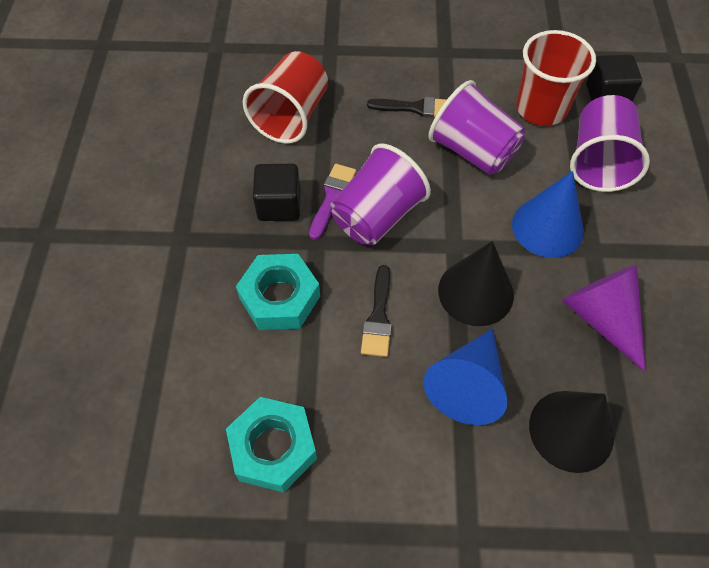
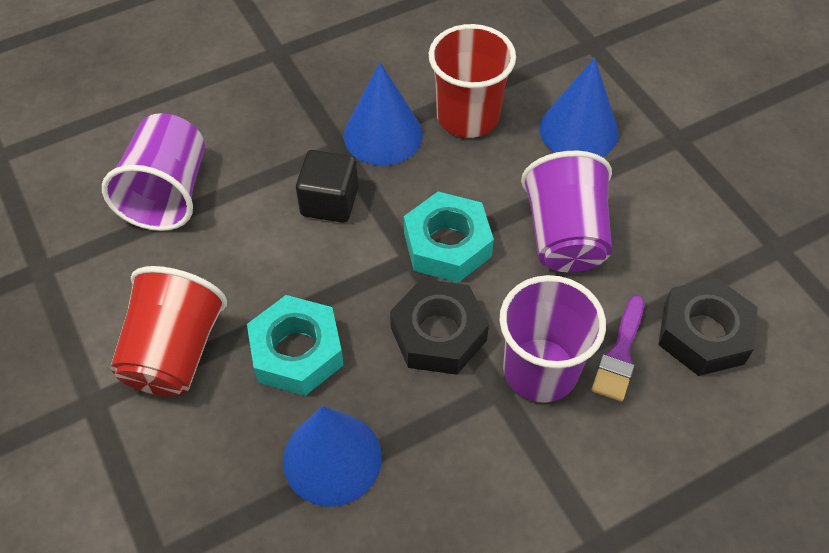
black brush: 2 -> 0
black cone: 2 -> 0
black cube: 2 -> 1
black nut: 0 -> 2
blue cone: 2 -> 3
purple cone: 1 -> 0

